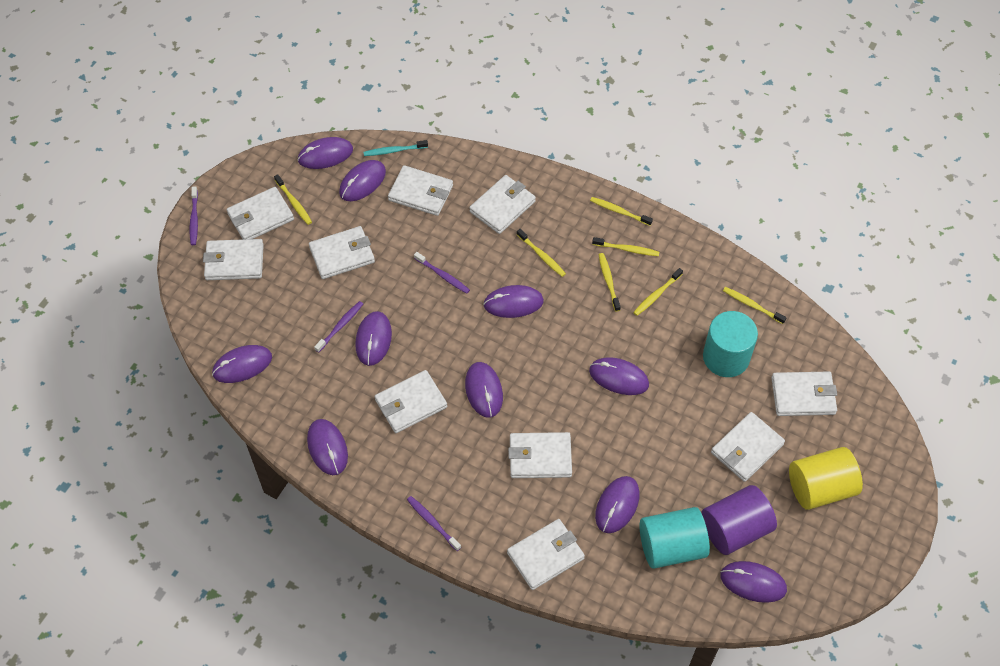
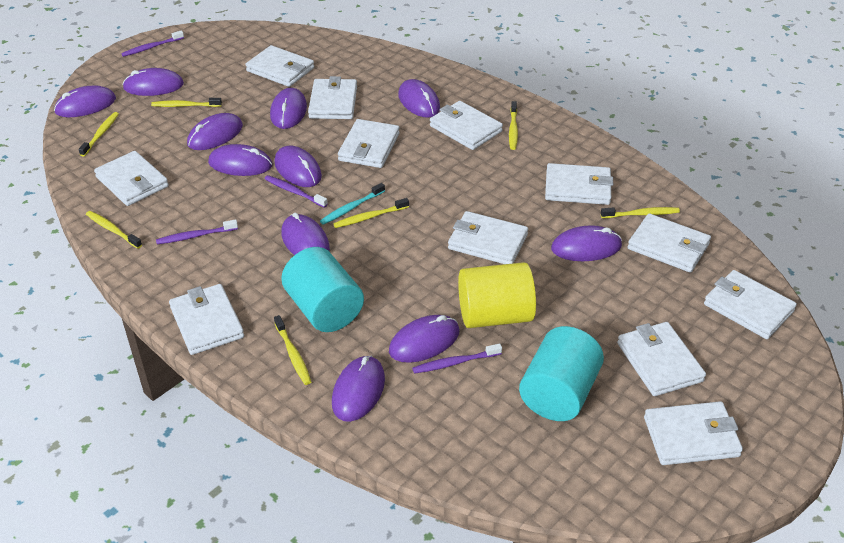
purple cylinder: 1 -> 0
purple mouse: 10 -> 11
white wallet: 10 -> 12

